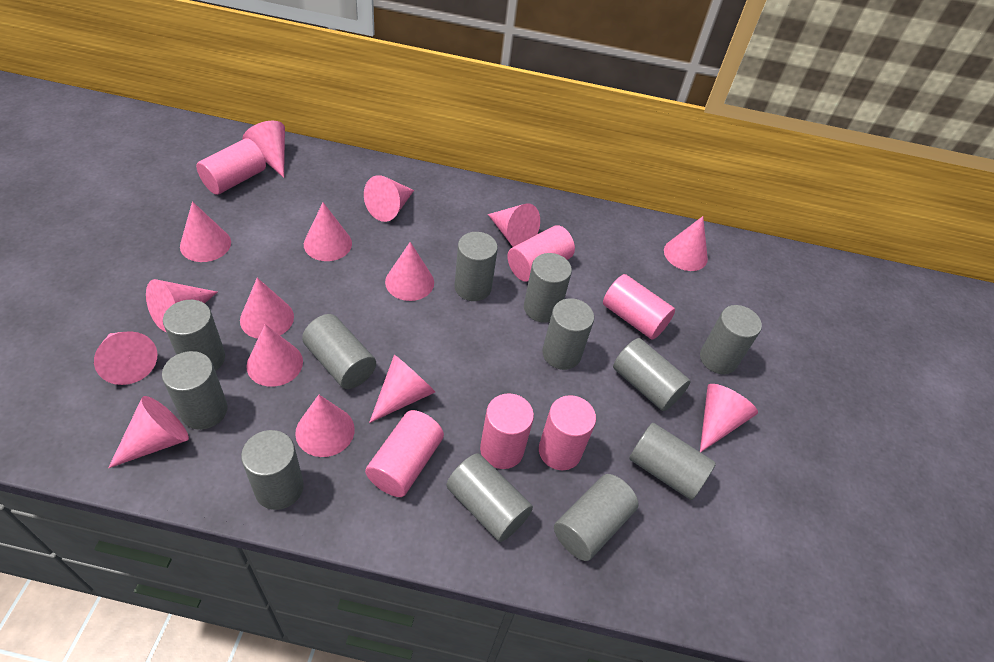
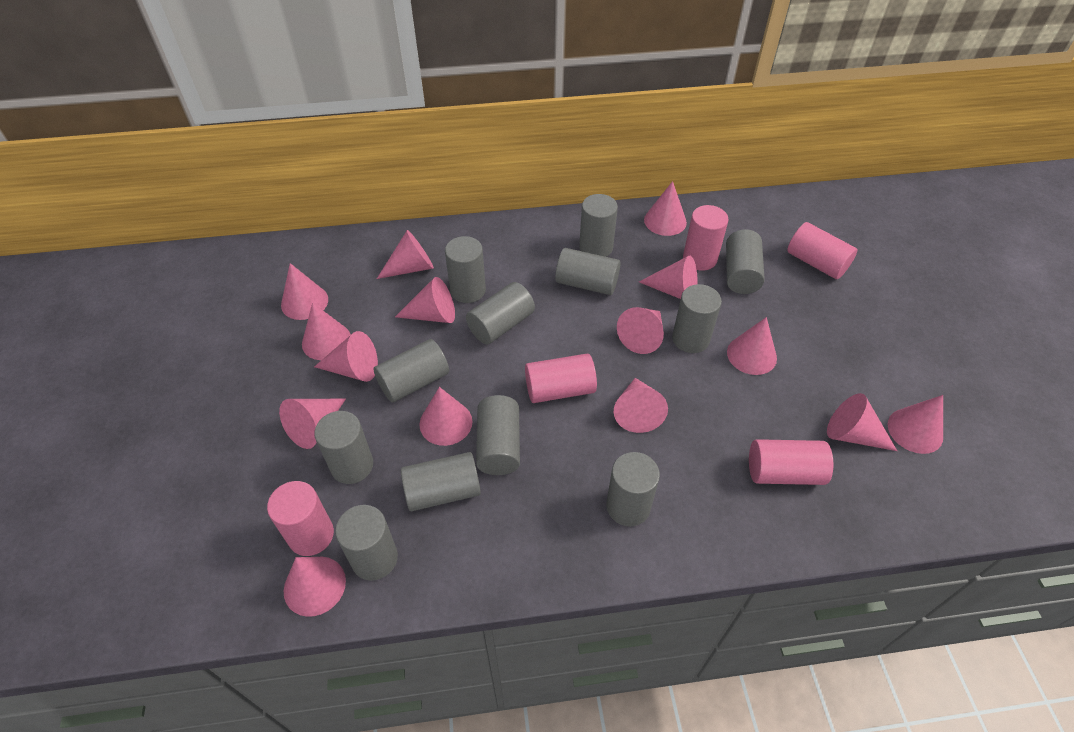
pink cylinder: 6 -> 5

